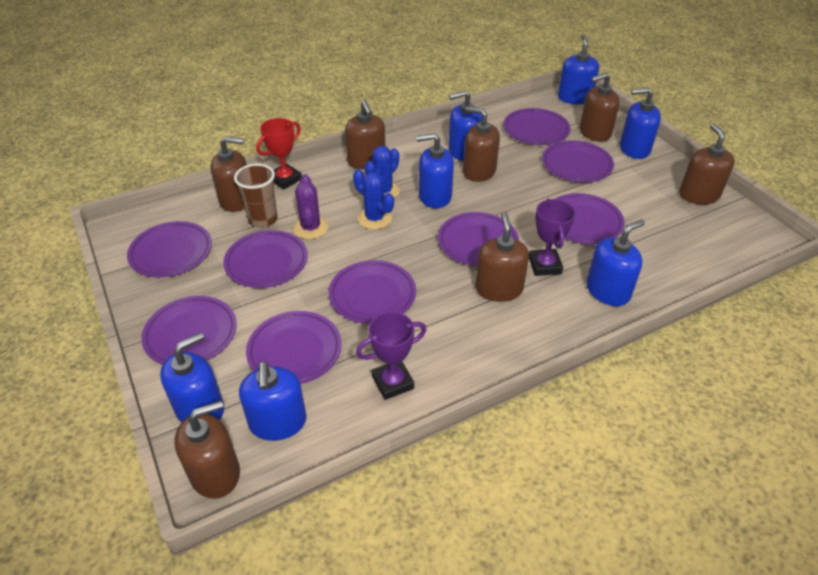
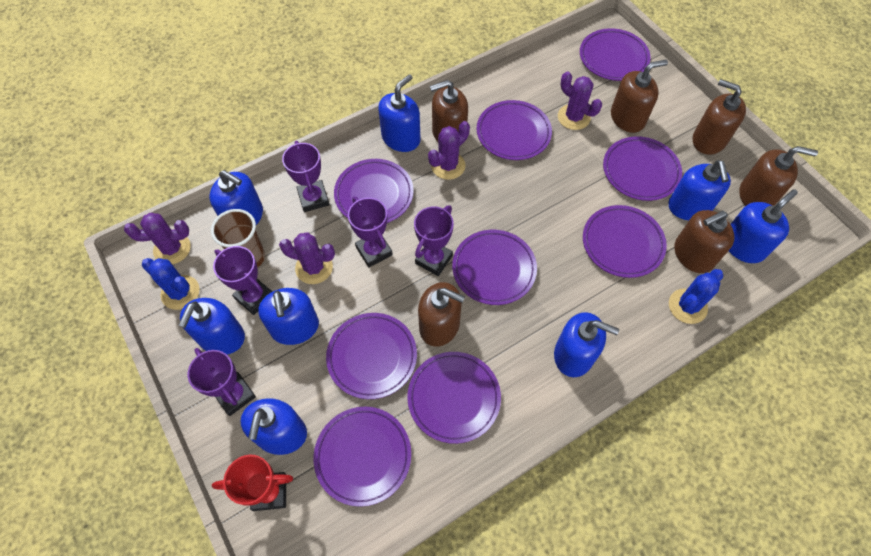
blue soap dispenser: 7 -> 8
brown soap dispenser: 7 -> 6
purple cactus: 1 -> 4
purple trophy: 2 -> 5

